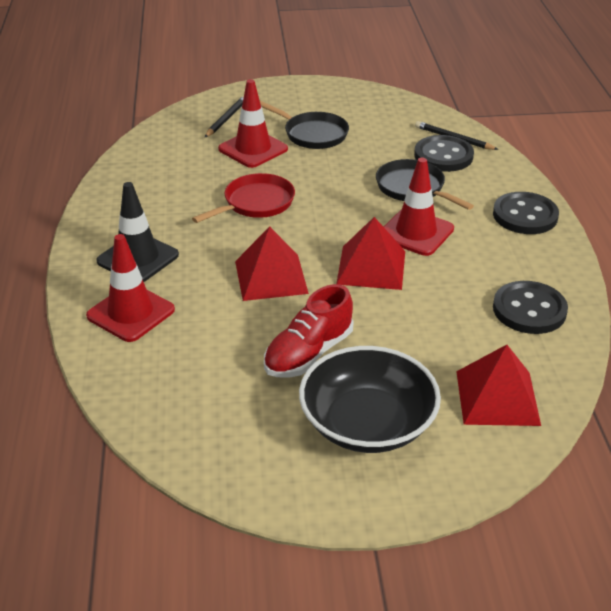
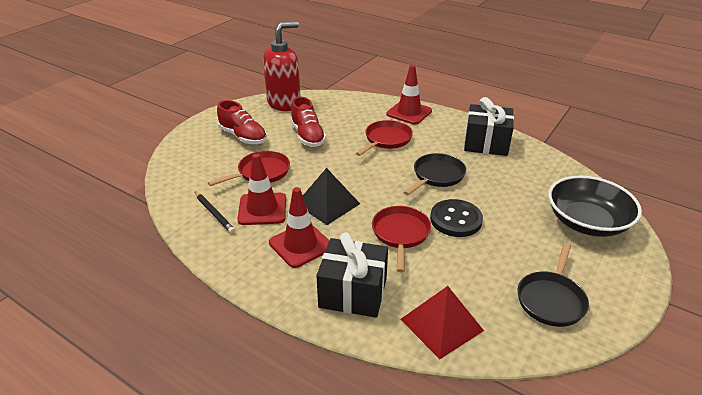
black button: 3 -> 1
black gift: 0 -> 2
black pencil: 2 -> 1
black pyramid: 0 -> 1
black traffic cone: 1 -> 0
red pan: 1 -> 3
red pyramid: 3 -> 1
red shoe: 1 -> 2
red soap dispenser: 0 -> 1

